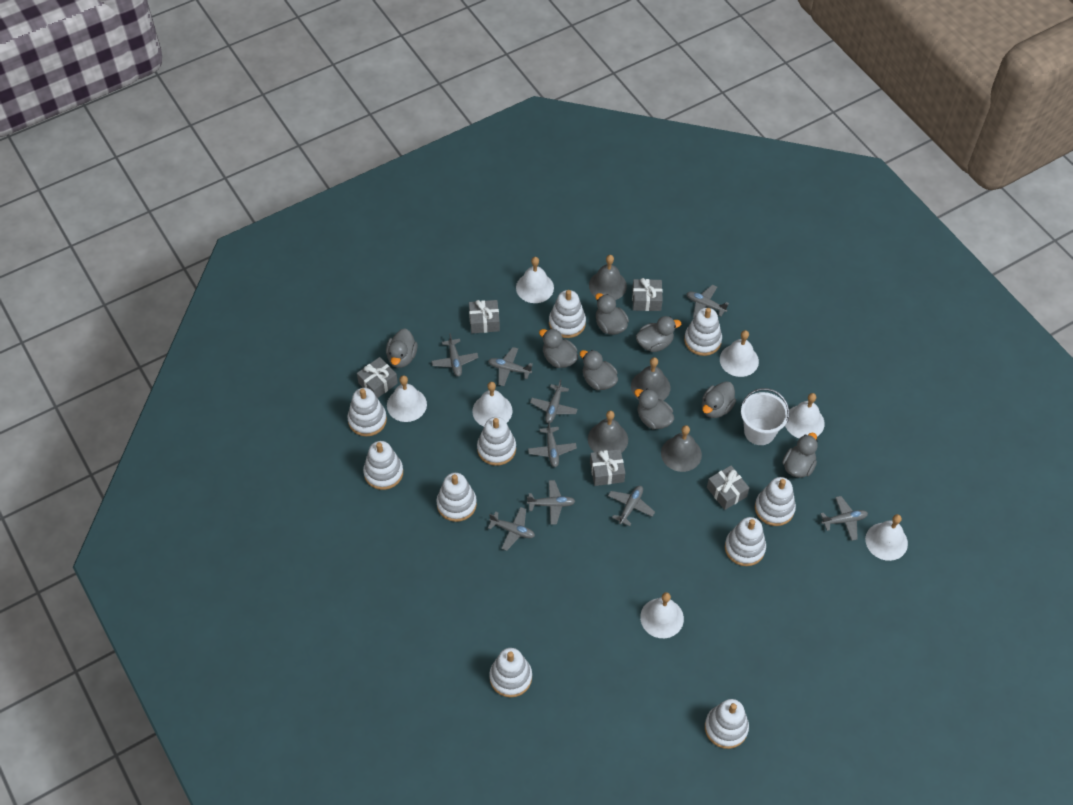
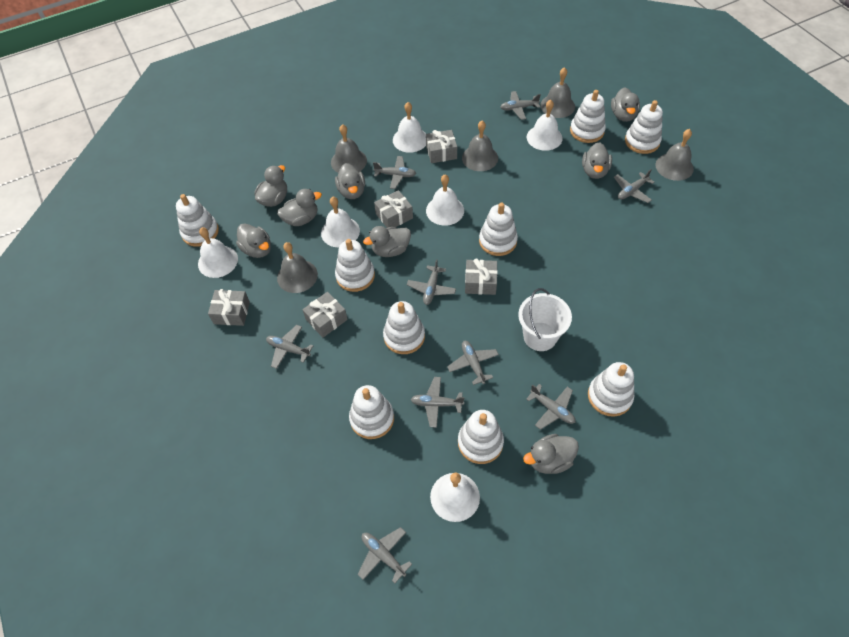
grey bell: 4 -> 5
white bell: 7 -> 6
white stacking toy: 10 -> 9

